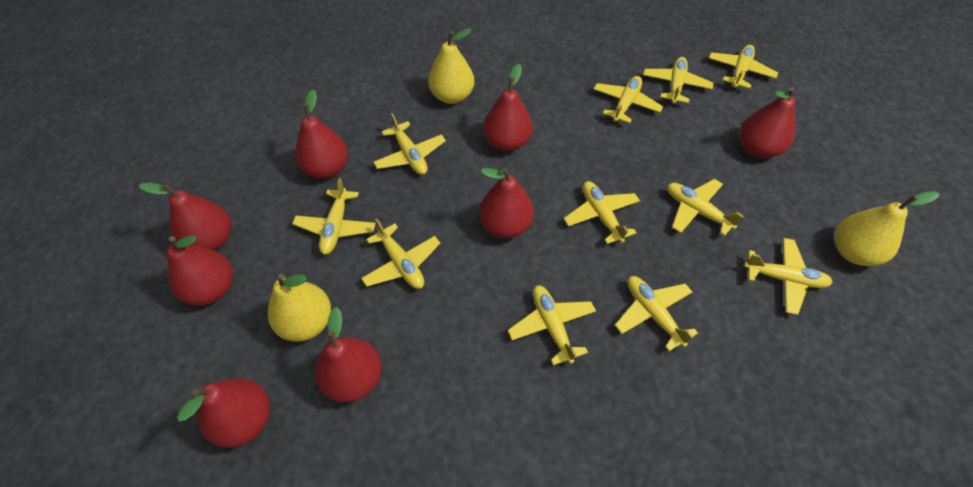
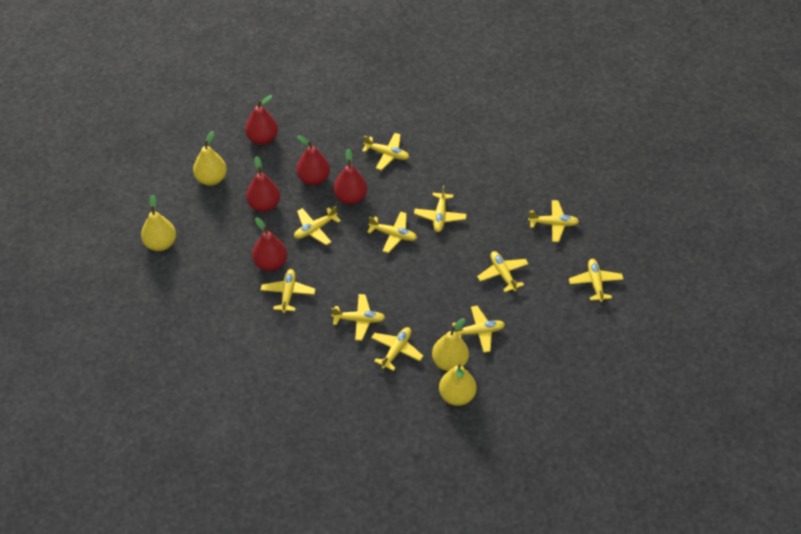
red pear: 8 -> 5
yellow pear: 3 -> 4

